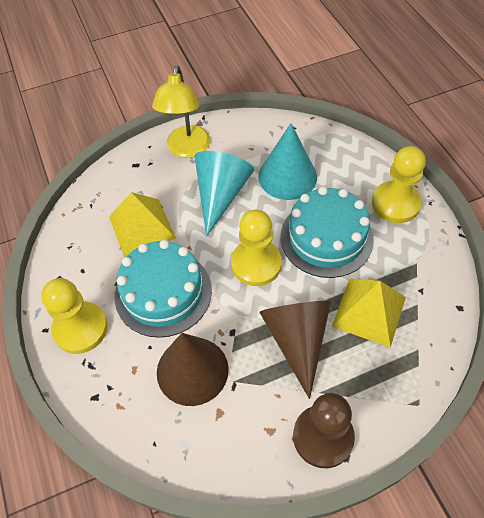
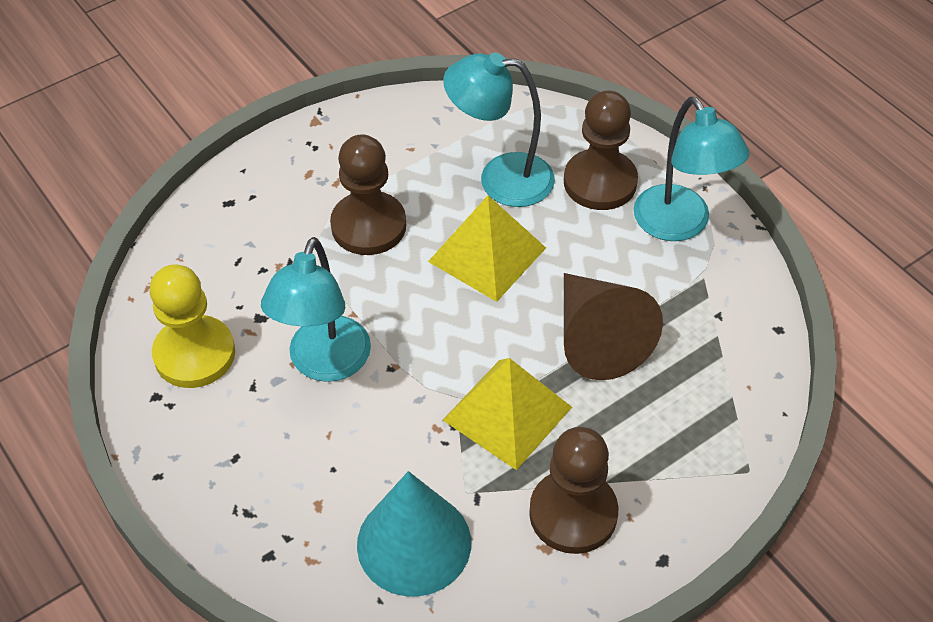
brown cone: 2 -> 1
brown pawn: 1 -> 3
turquoise cake: 2 -> 0
turquoise cone: 2 -> 1
turquoise lamp: 0 -> 3
yellow lamp: 1 -> 0
yellow pawn: 3 -> 1

